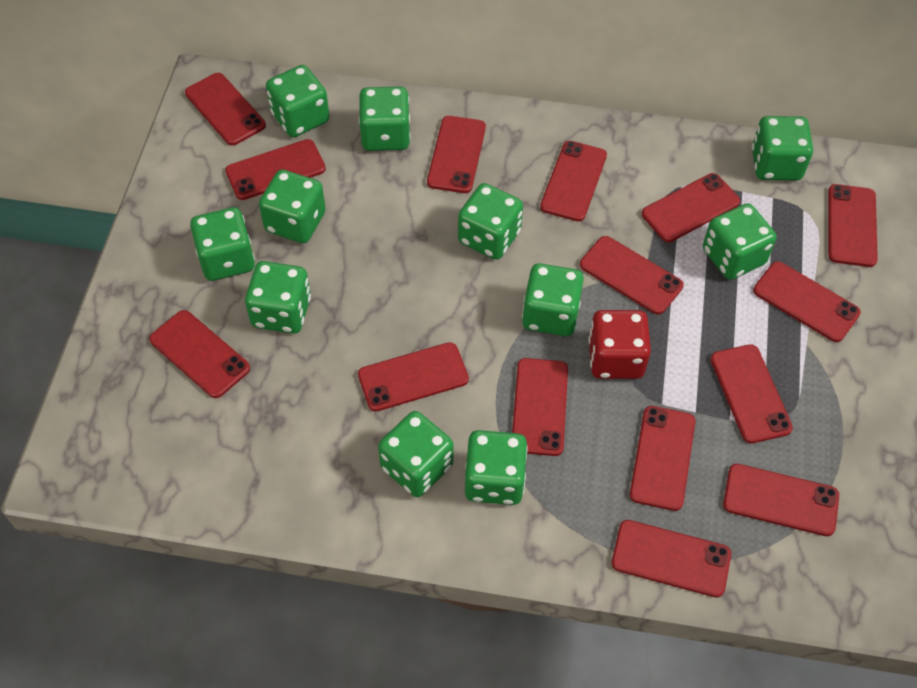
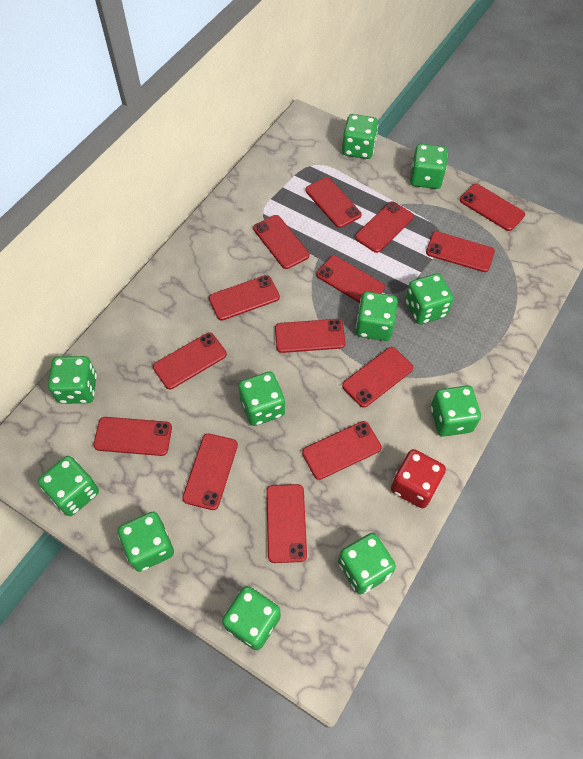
red phone: 15 -> 14

